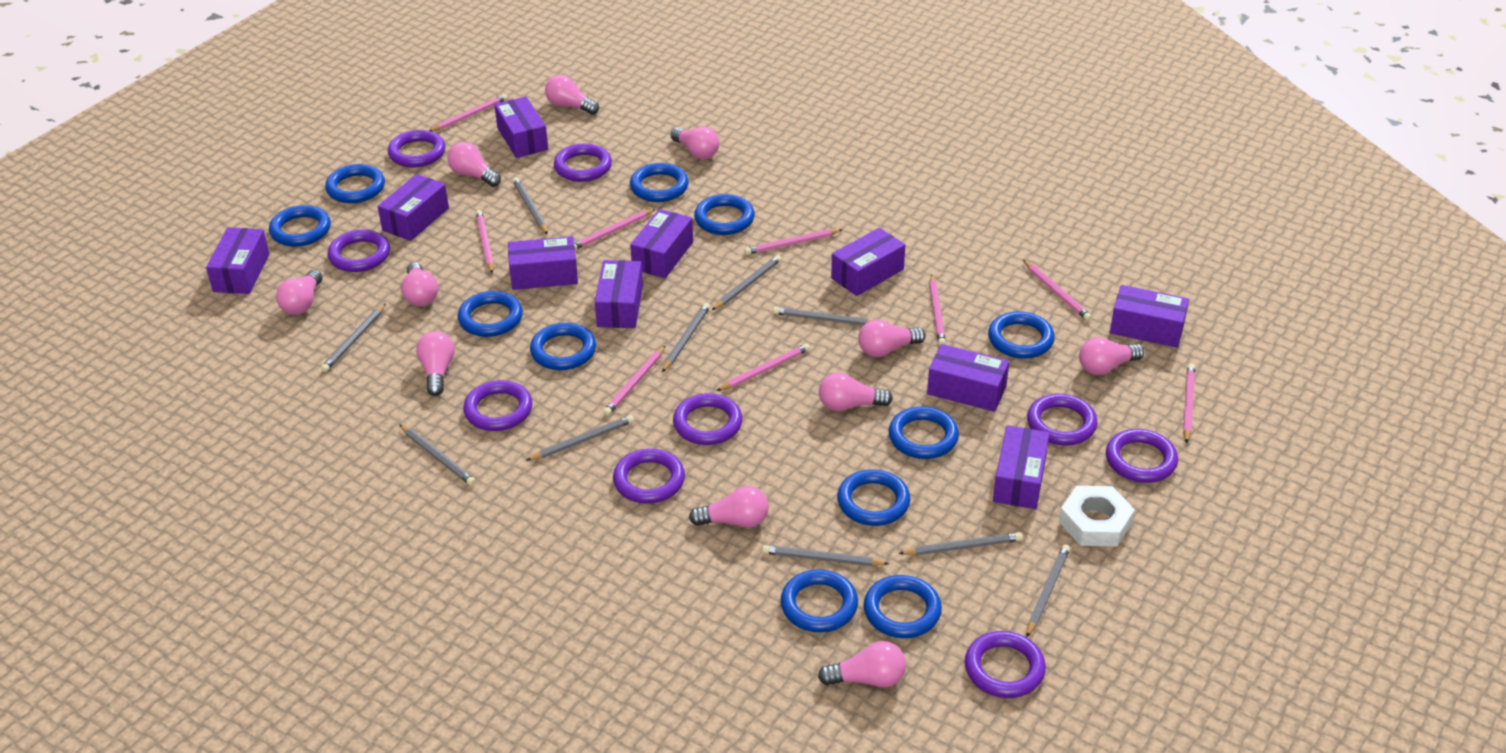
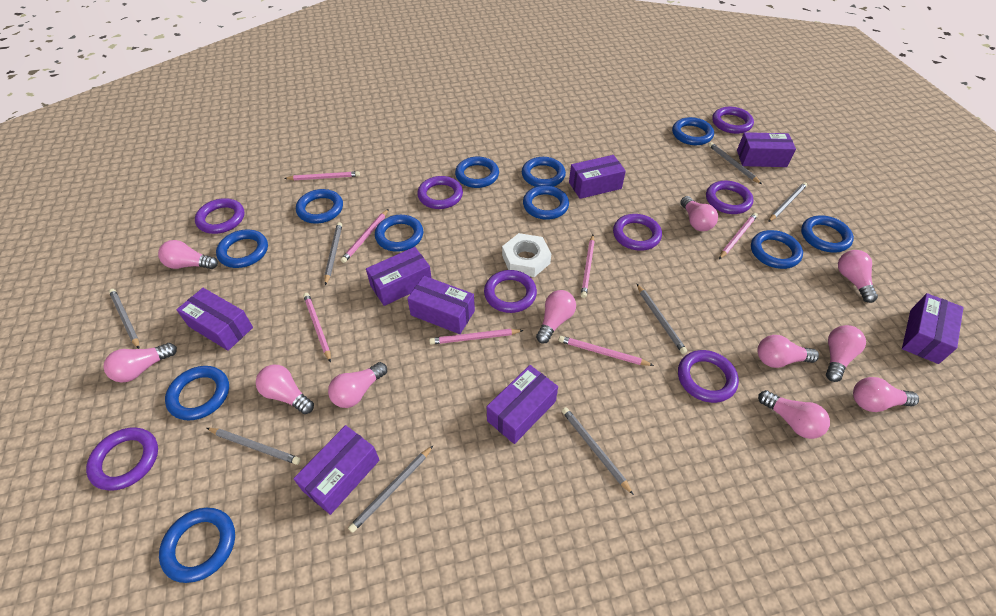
grey pencil: 10 -> 8
pink pencil: 9 -> 7
purple box: 10 -> 8
purple ring: 9 -> 8

